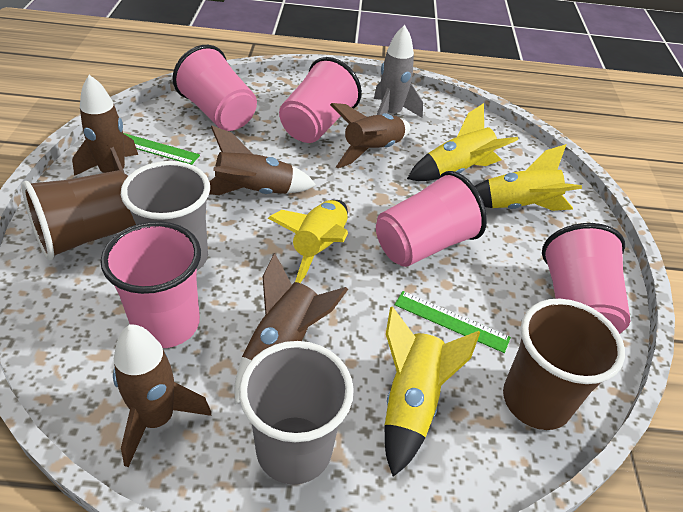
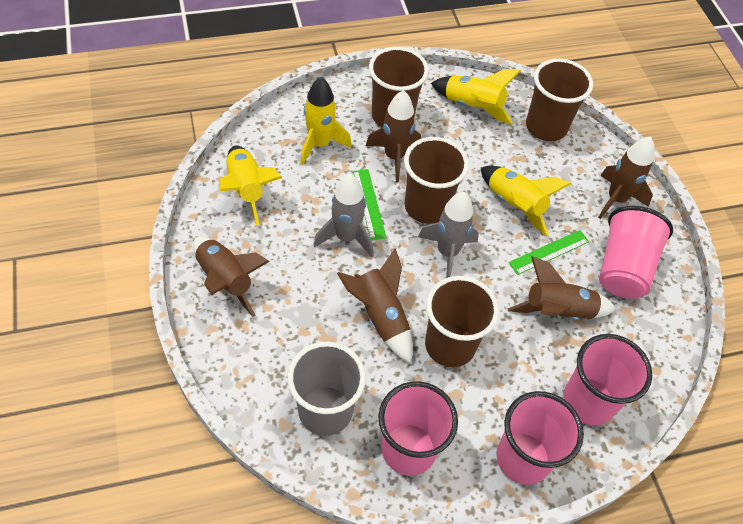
brown cup: 2 -> 4
grey cup: 2 -> 1
grey rocket: 1 -> 2
pink cup: 5 -> 4

